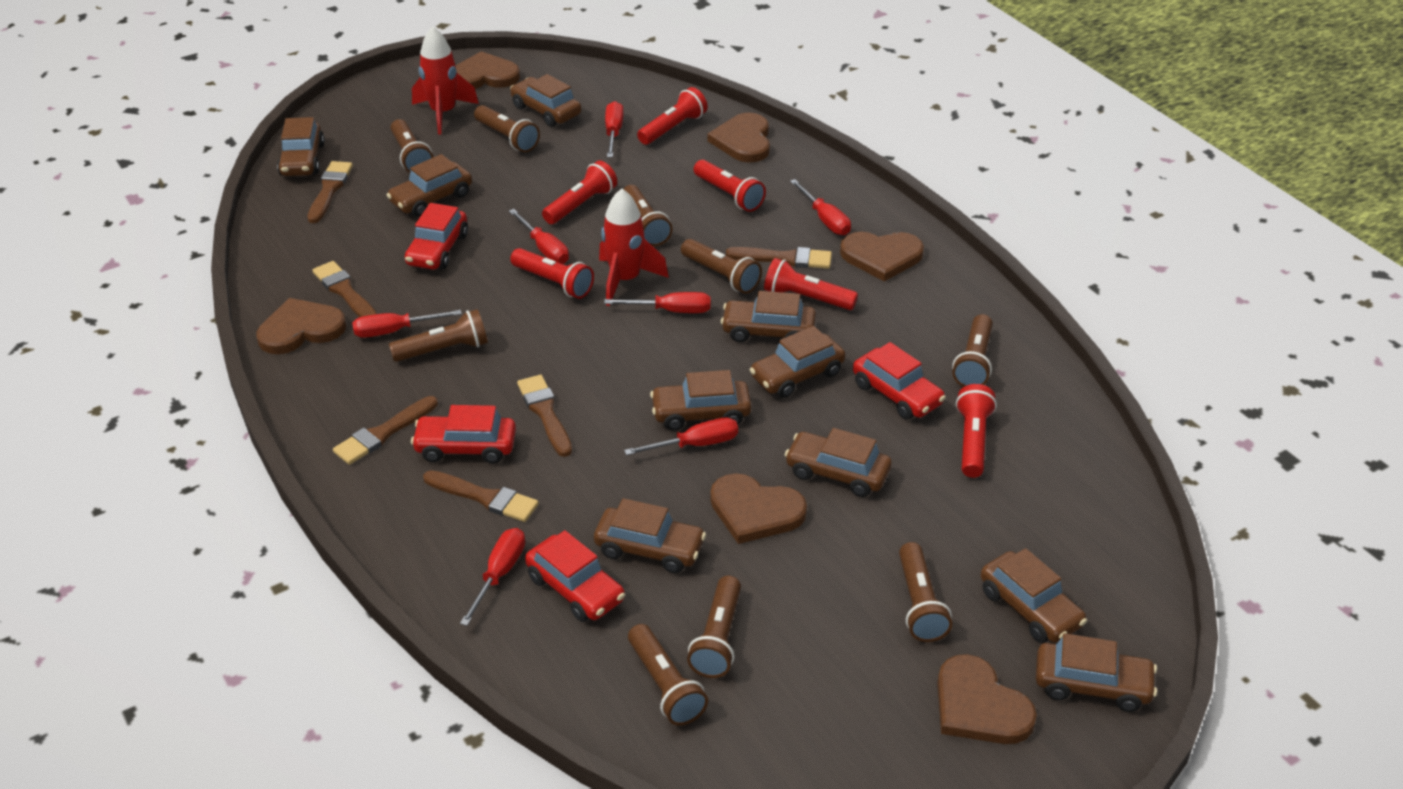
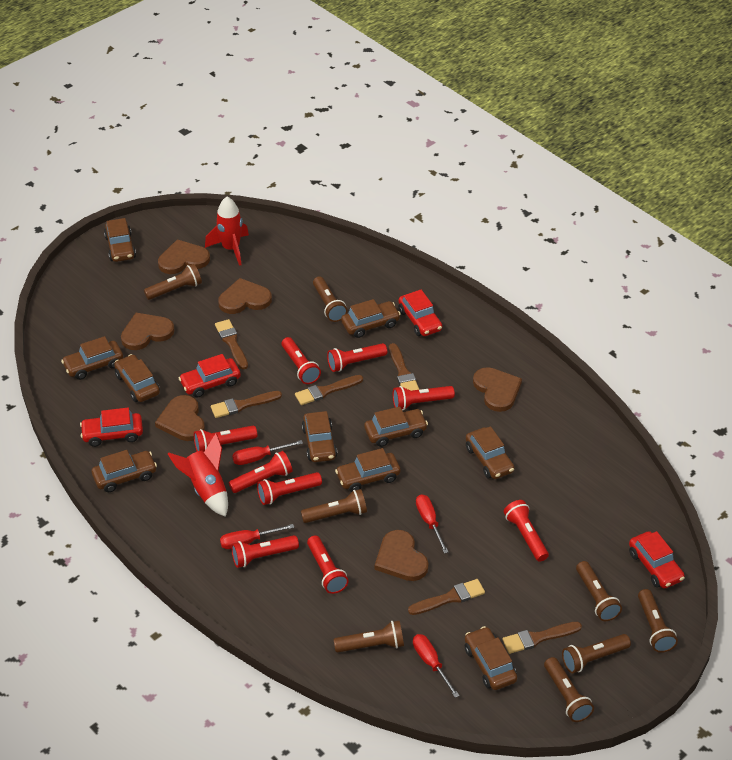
brown flashlight: 9 -> 8
red flashlight: 6 -> 9
red screwdriver: 7 -> 4

